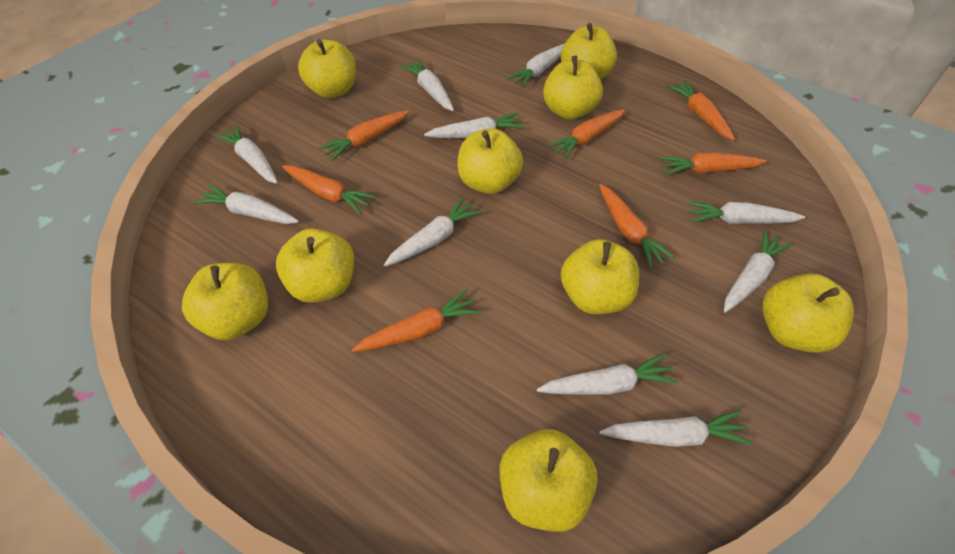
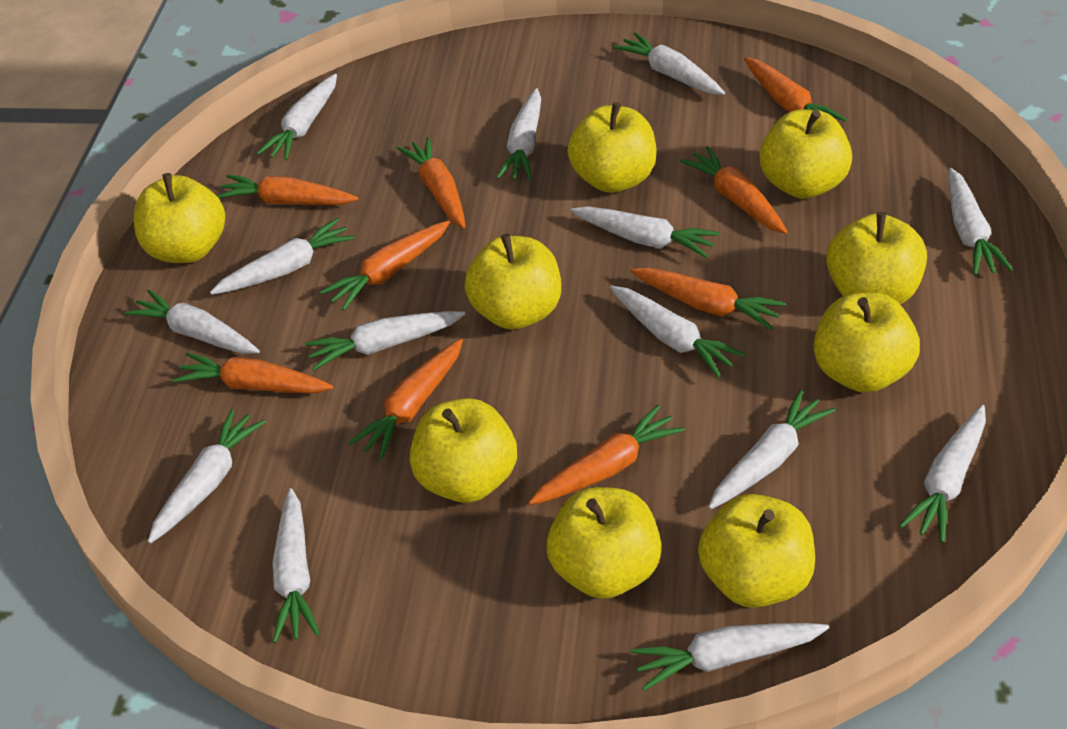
orange carrot: 7 -> 9
white carrot: 10 -> 14

